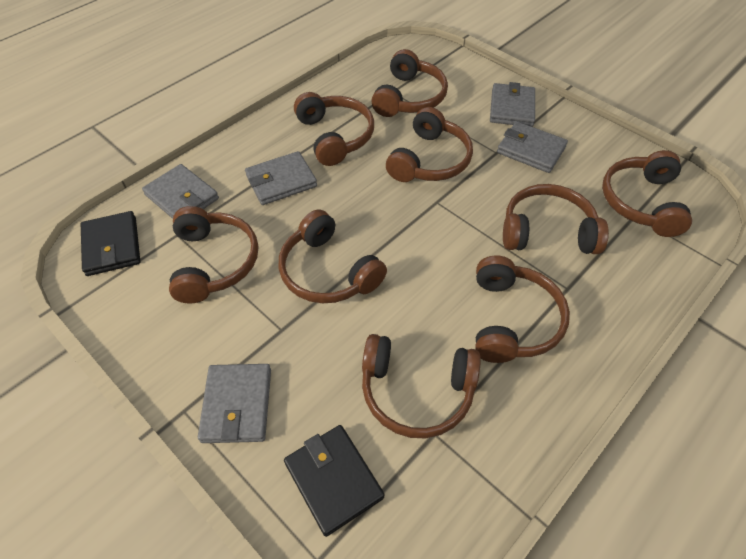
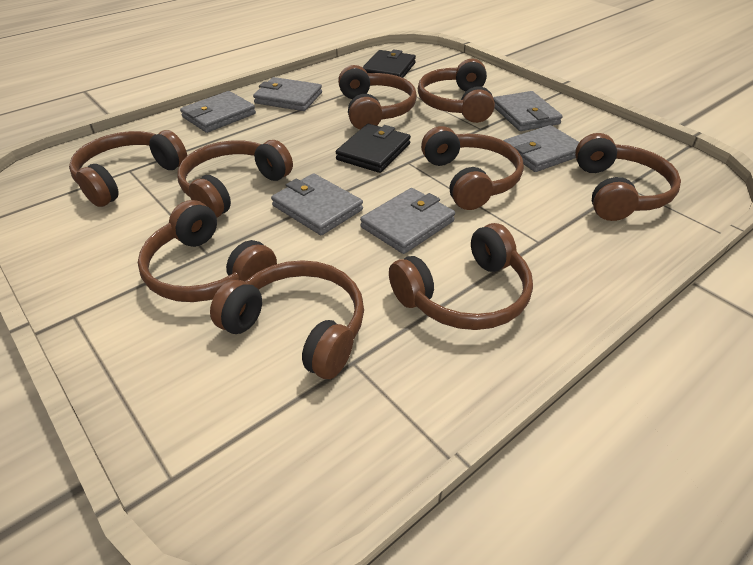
grey wallet: 5 -> 6

